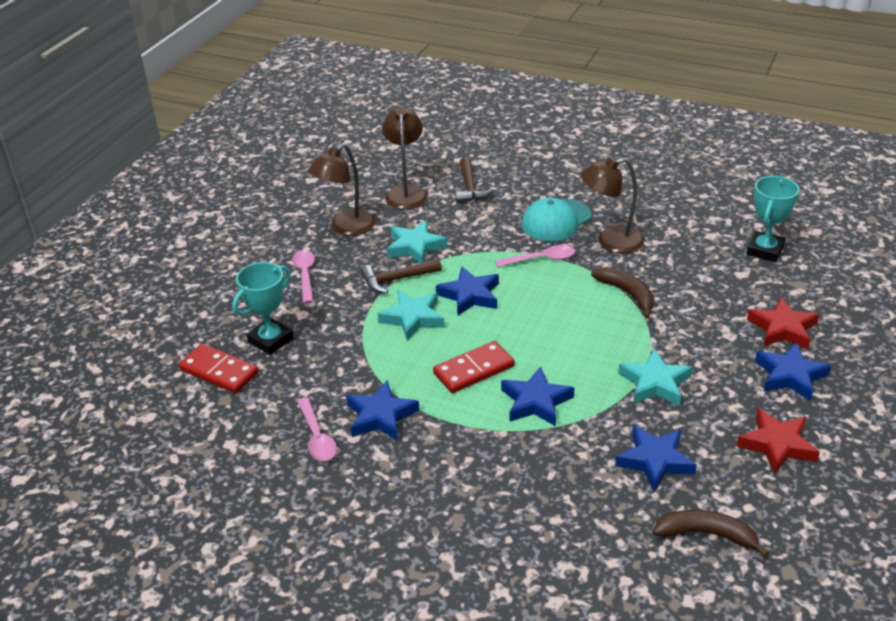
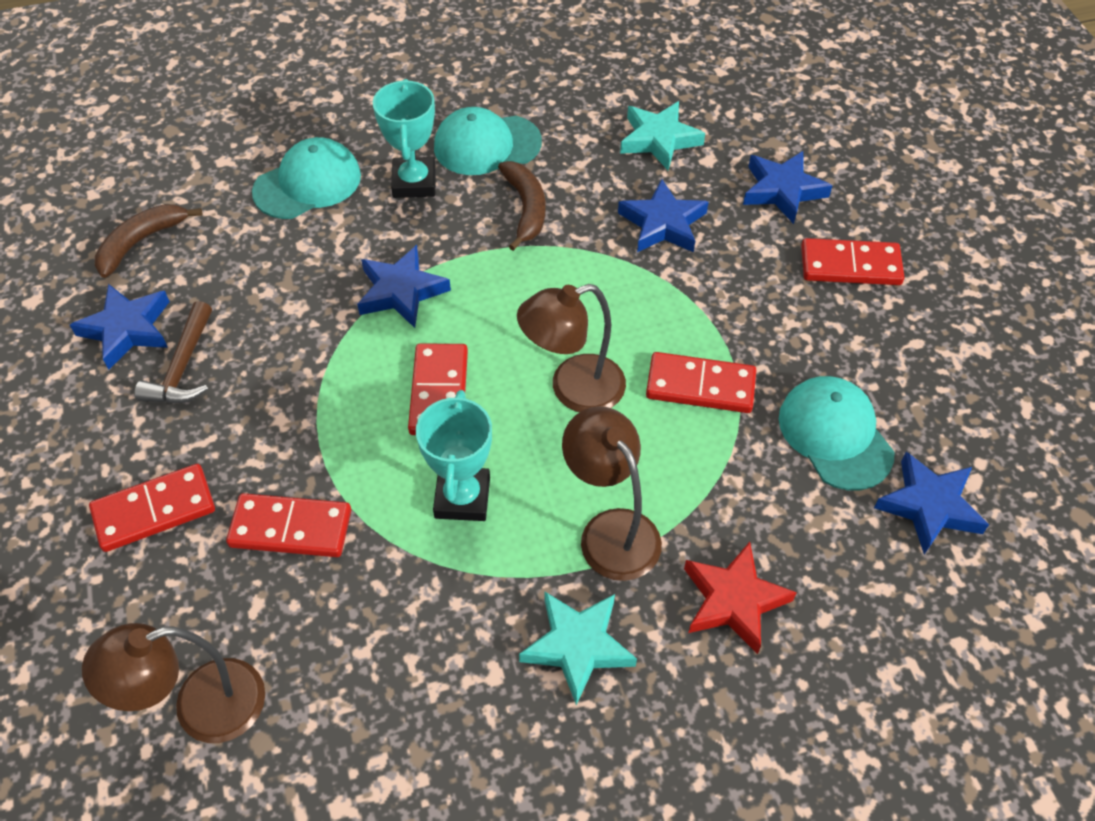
brown hammer: 2 -> 1
pink spoon: 3 -> 0
red domino: 2 -> 5
red star: 2 -> 1
turquoise cap: 1 -> 3
turquoise star: 3 -> 2

